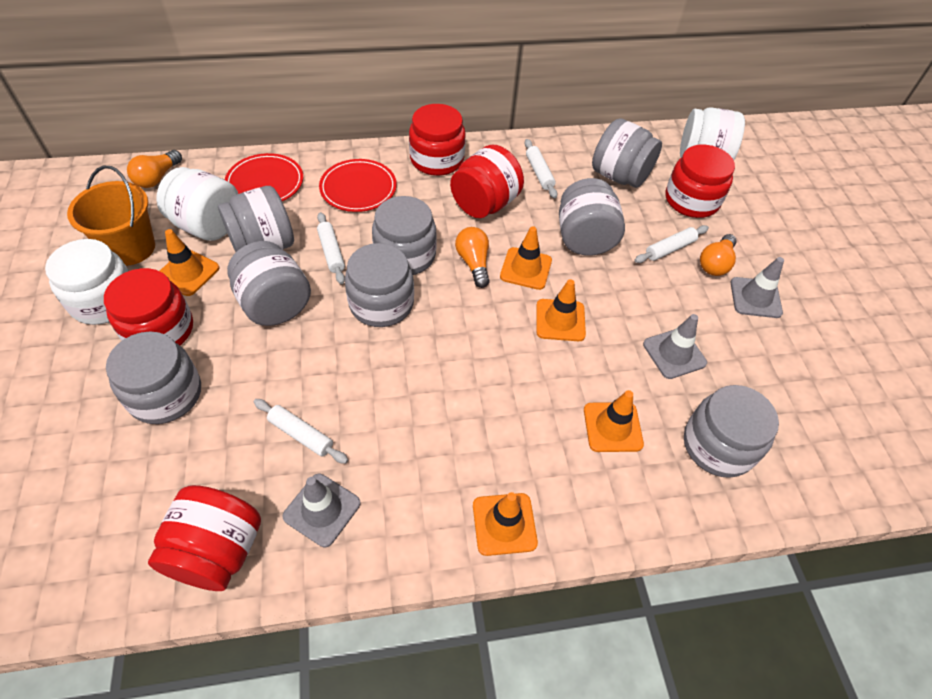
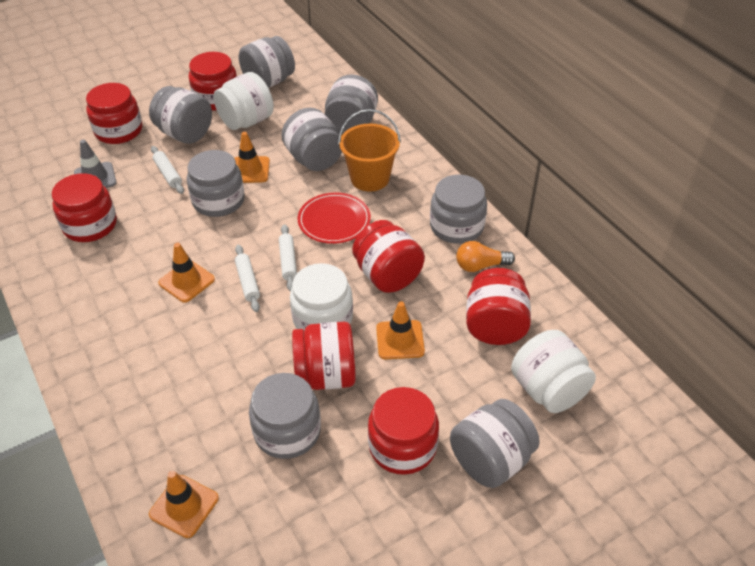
grey traffic cone: 3 -> 1
orange light bulb: 3 -> 1
orange traffic cone: 5 -> 4
red jar: 5 -> 7
red plate: 2 -> 1
white rolling pin: 4 -> 3

